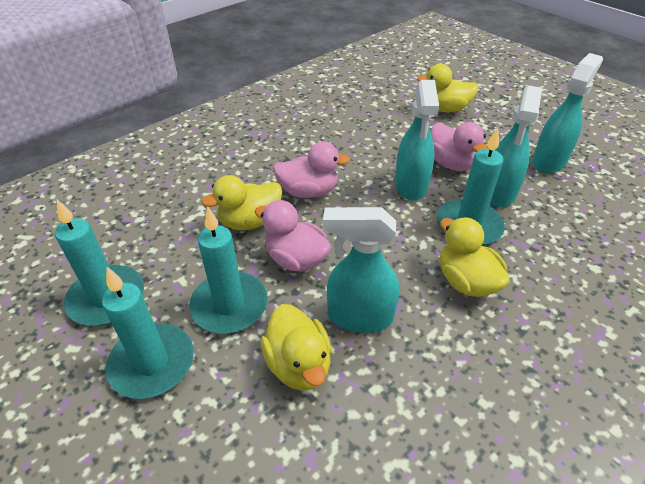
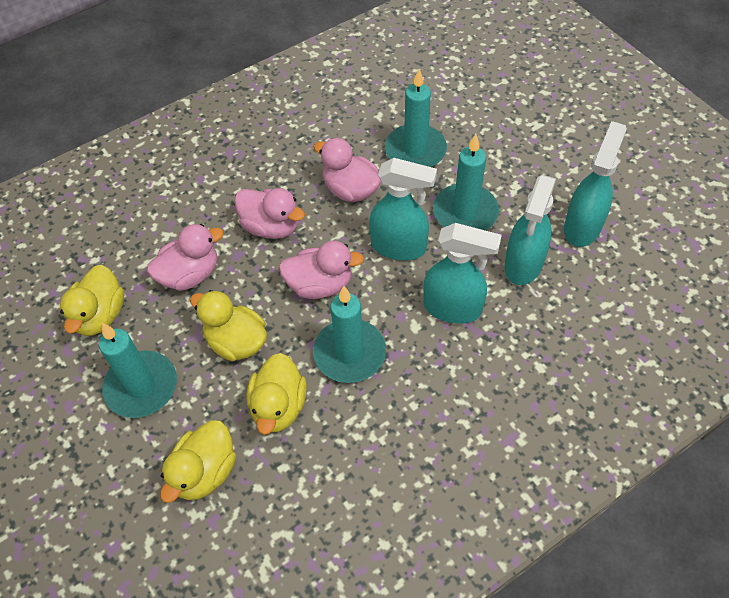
pink duck: 3 -> 4

